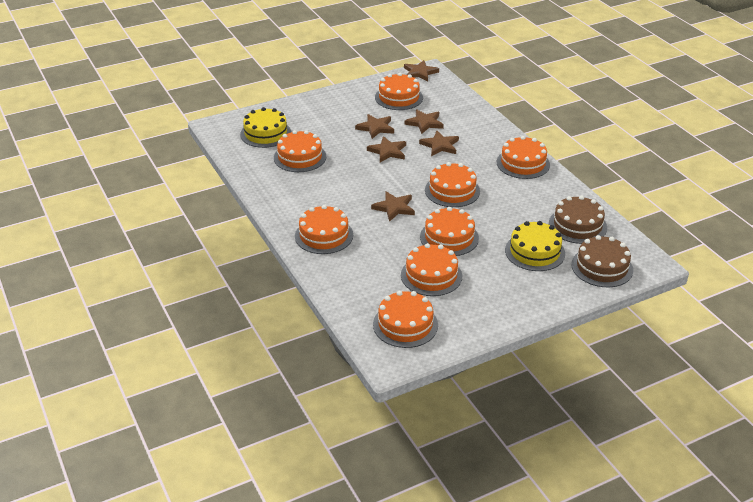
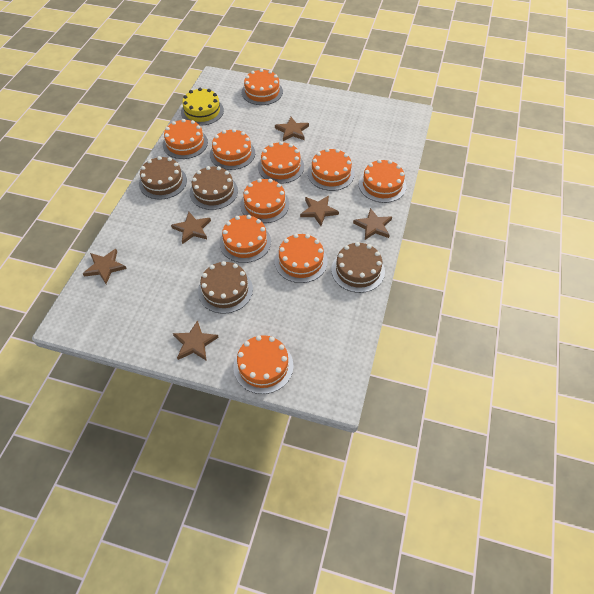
brown cake: 2 -> 4
orange cake: 8 -> 10
yellow cake: 2 -> 1

